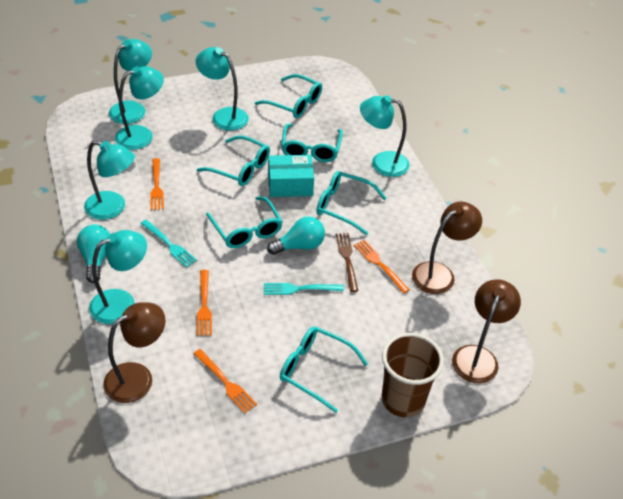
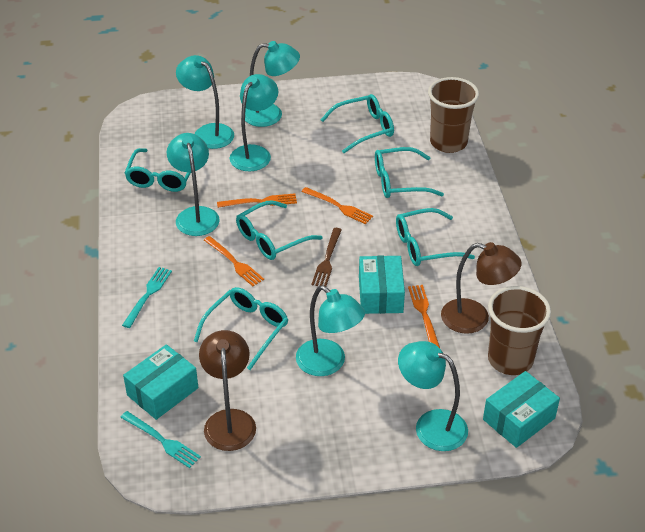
brown cup: 1 -> 2
brown lamp: 3 -> 2
turquoise box: 1 -> 3
turquoise light bulb: 2 -> 0

